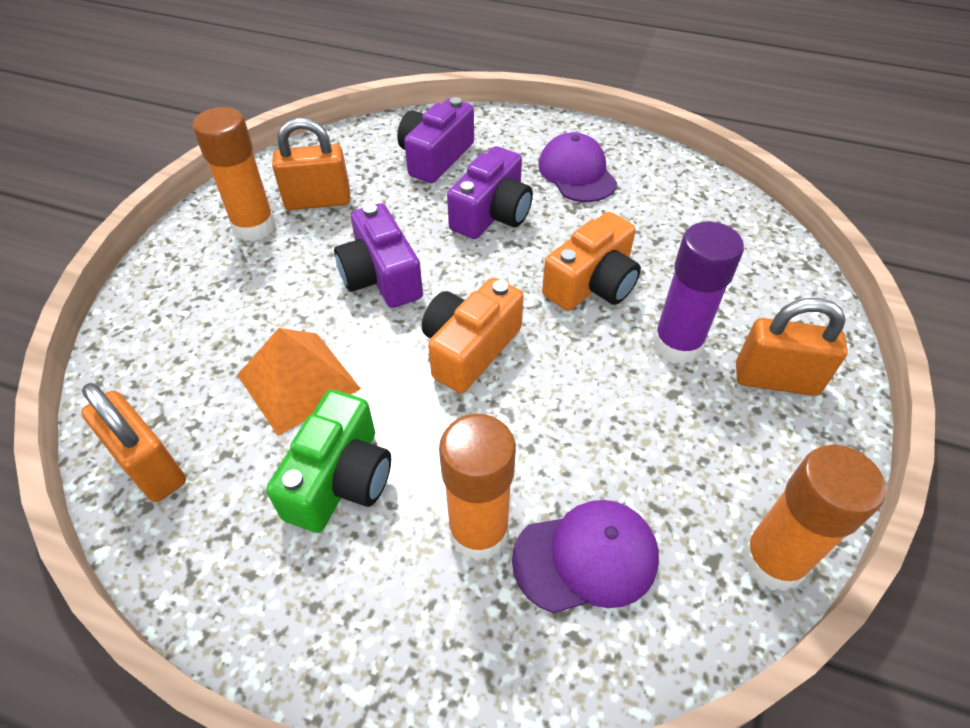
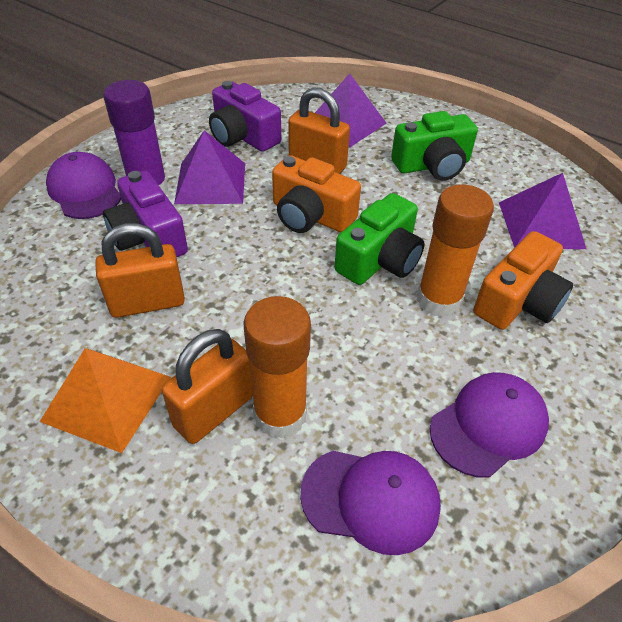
green camera: 1 -> 2
orange glue stick: 3 -> 2
purple camera: 3 -> 2
purple cap: 2 -> 3
purple pyramid: 0 -> 3

